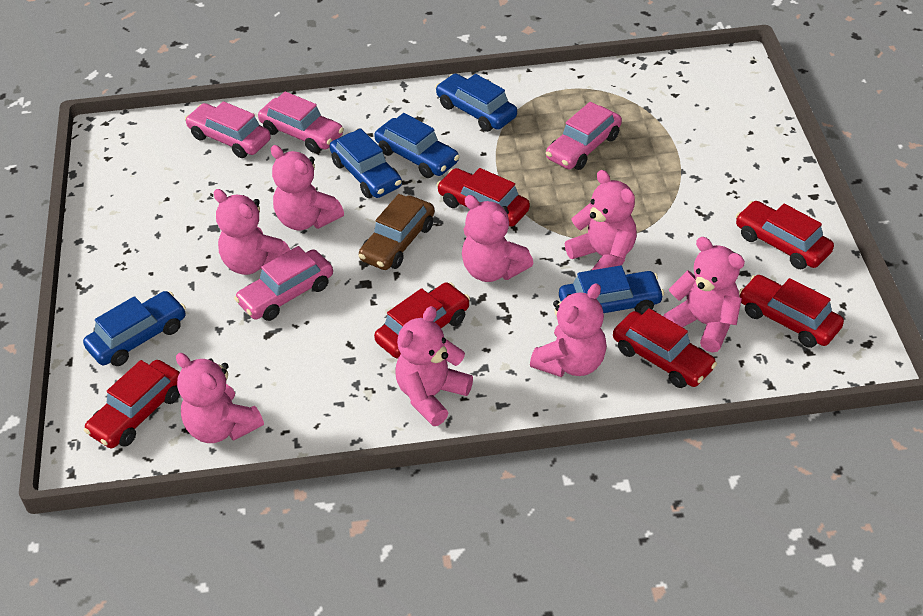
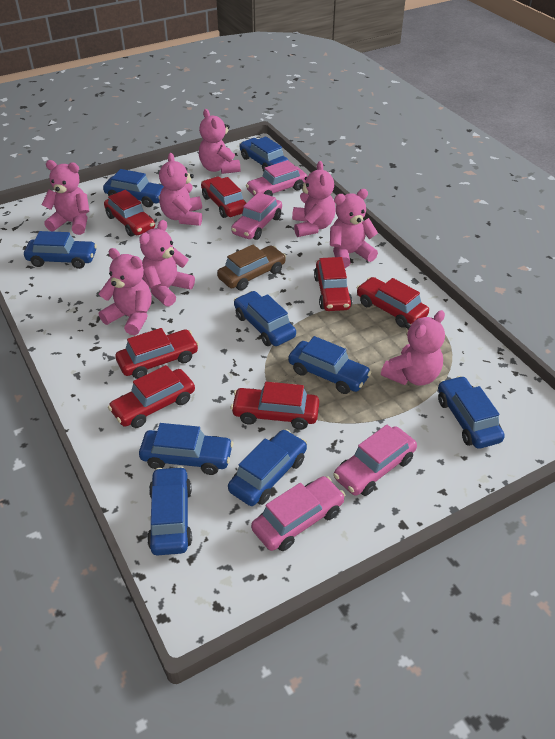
blue car: 5 -> 9
red car: 6 -> 7

